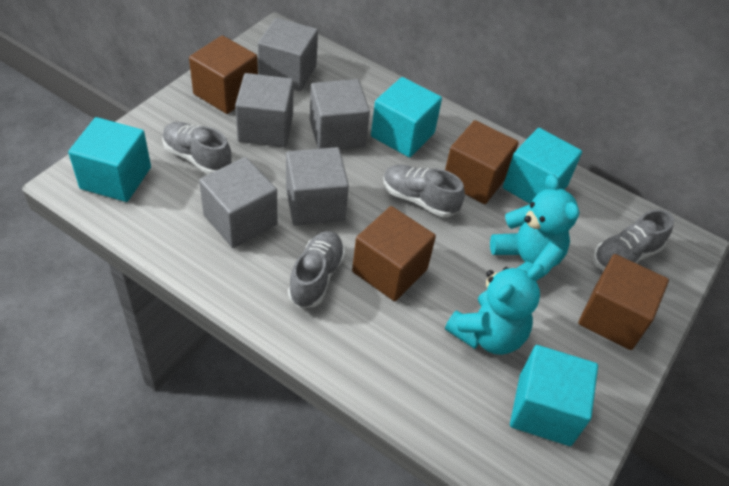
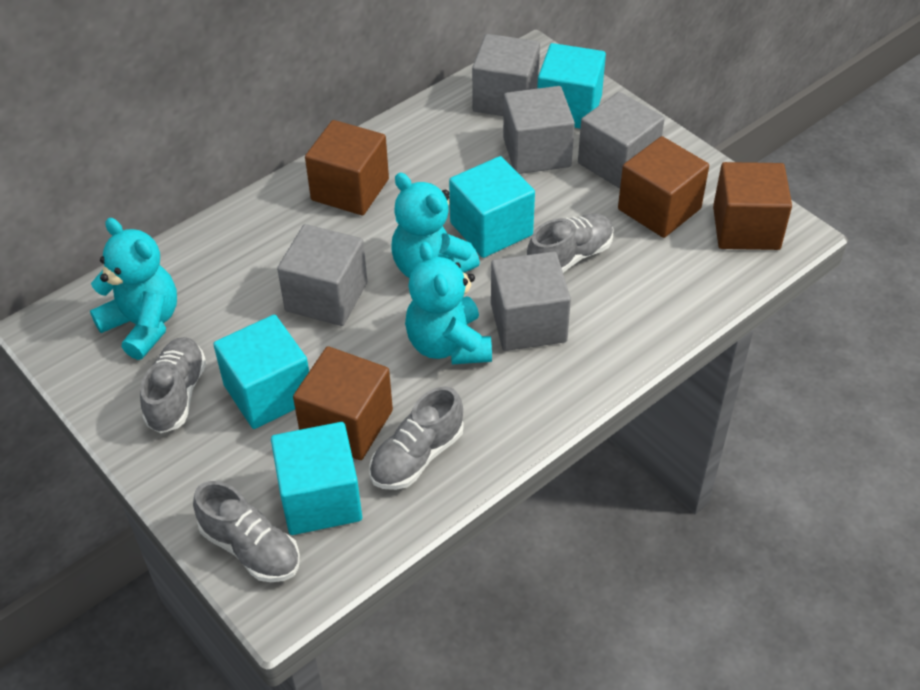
turquoise teddy bear: 2 -> 3

